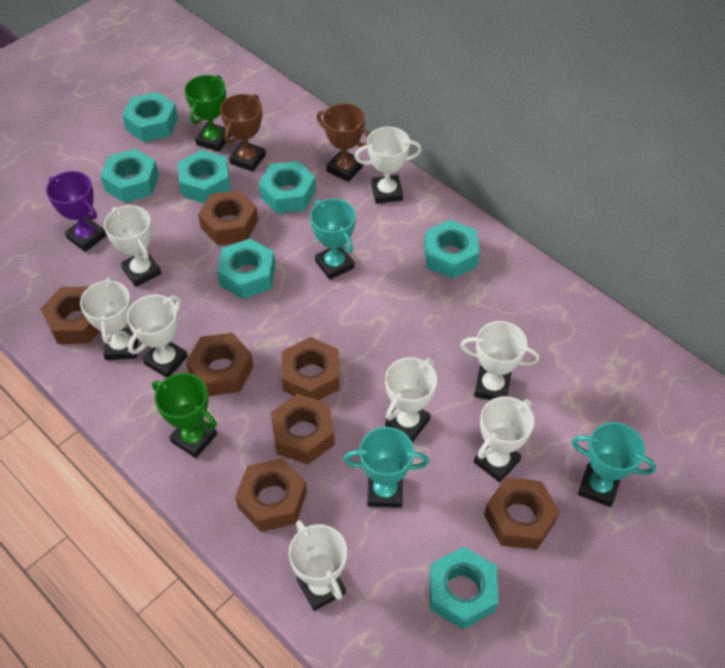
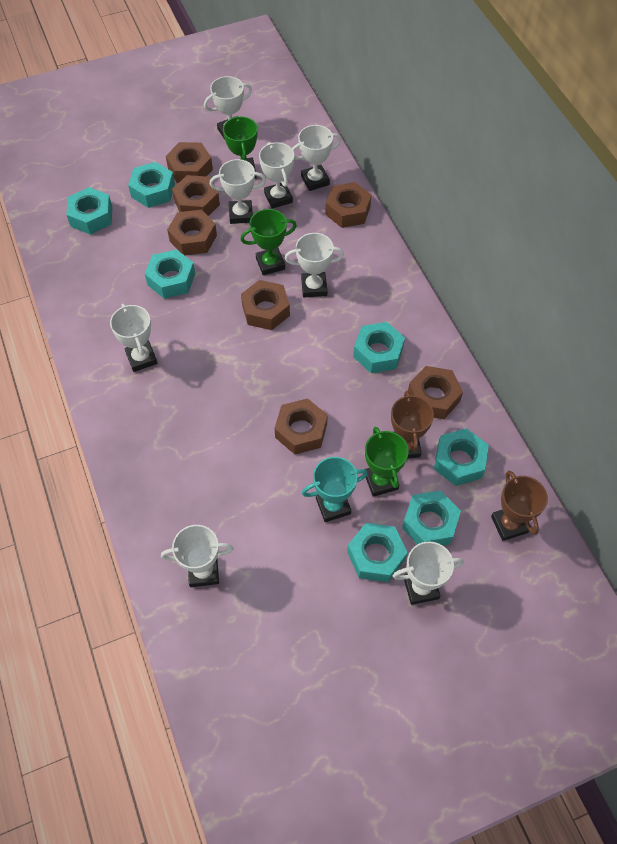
green trophy: 2 -> 3
purple trophy: 1 -> 0
turquoise trophy: 3 -> 1

